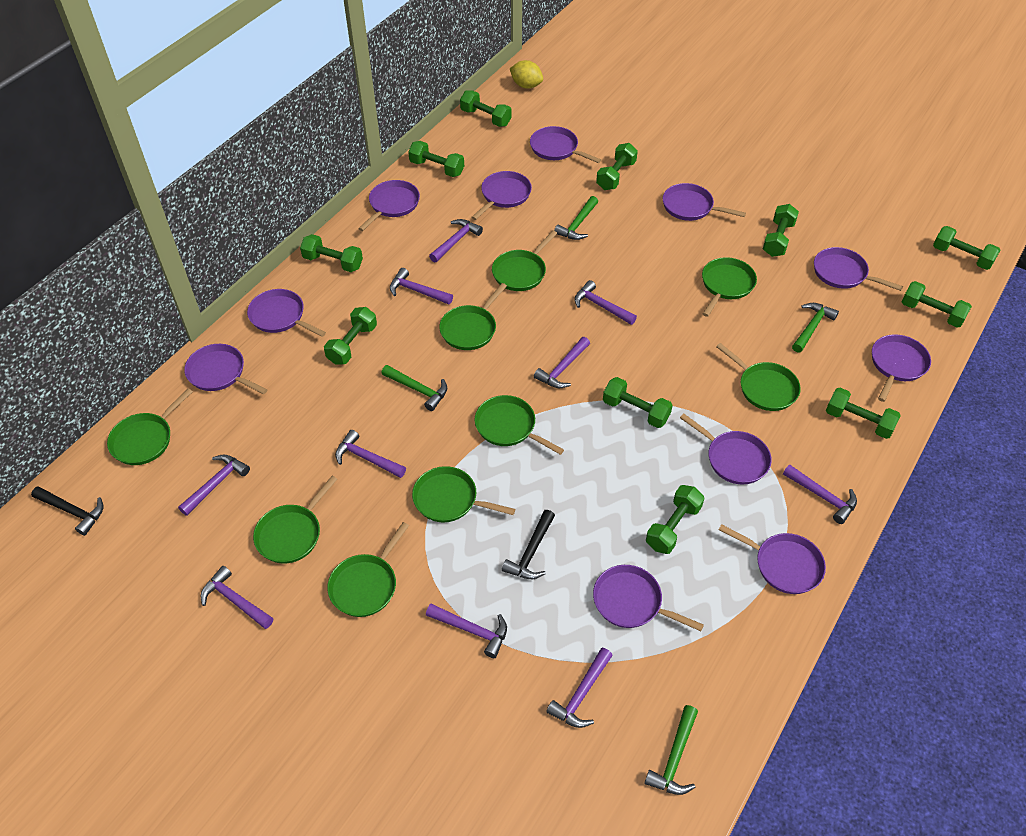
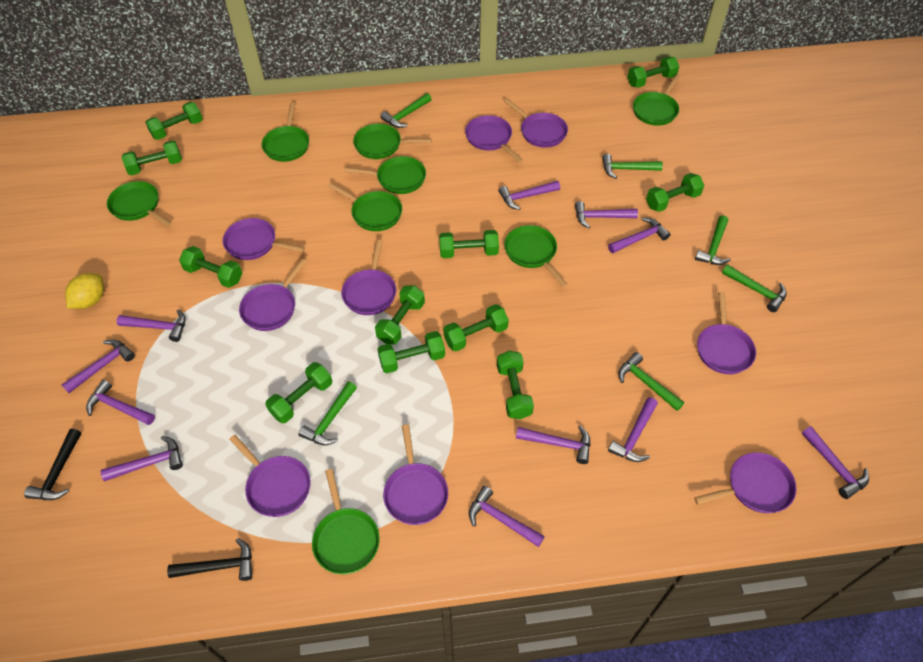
green hammer: 4 -> 6
green pan: 9 -> 8
purple hammer: 10 -> 11
purple pan: 11 -> 9

